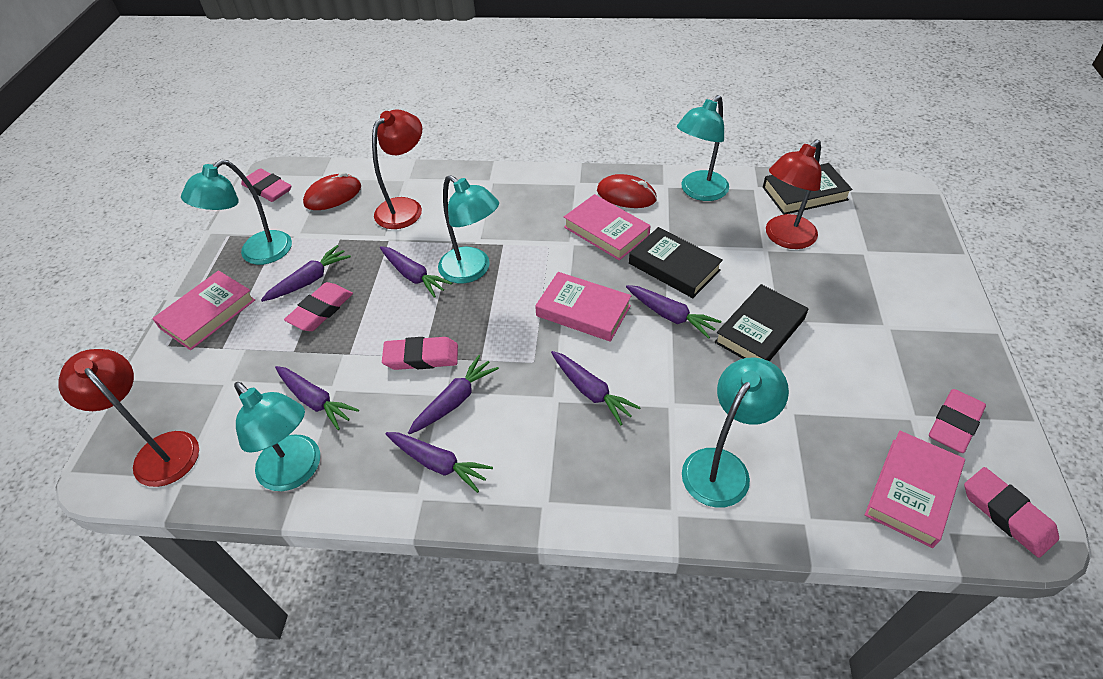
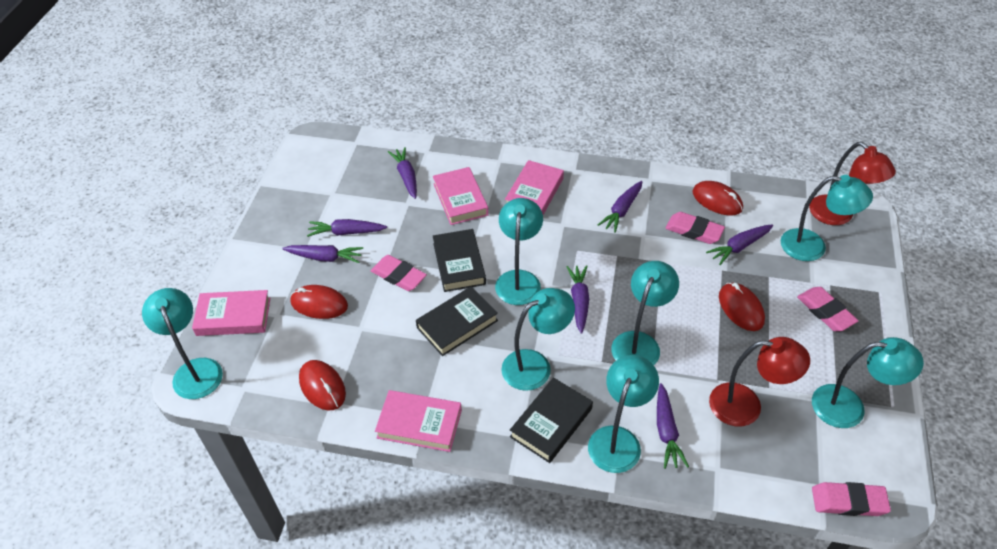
pink eraser: 5 -> 4
red lamp: 3 -> 2
red mouse: 2 -> 4
turquoise lamp: 5 -> 7

